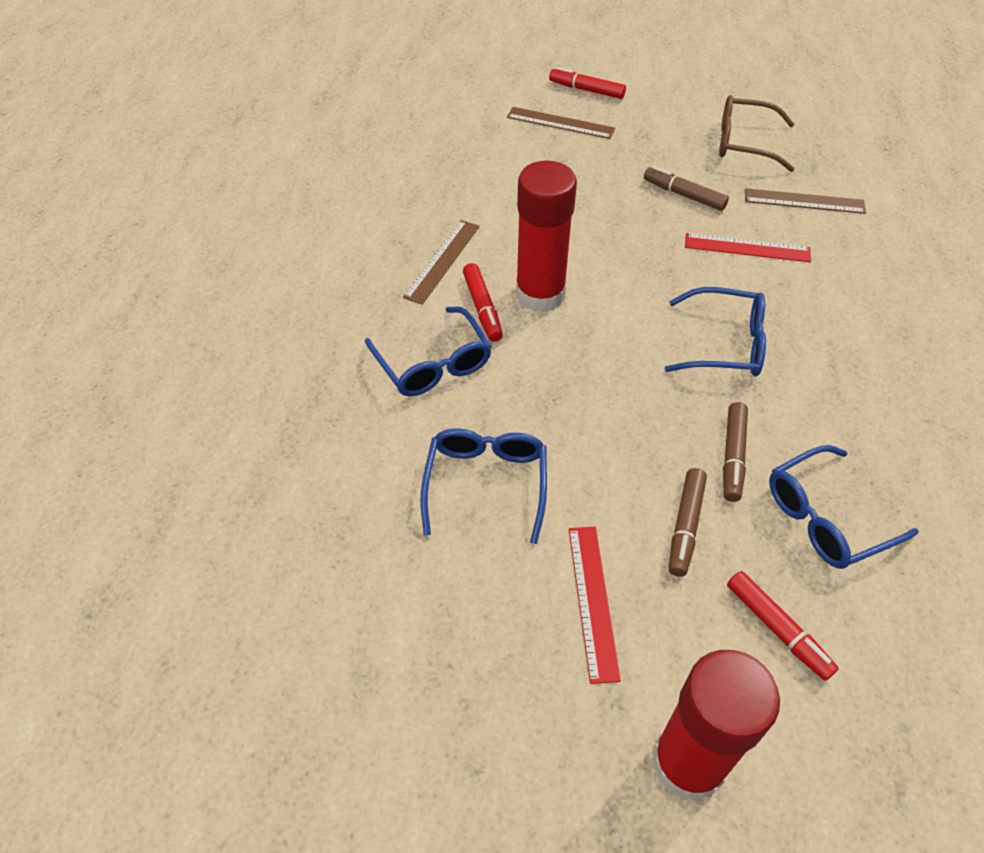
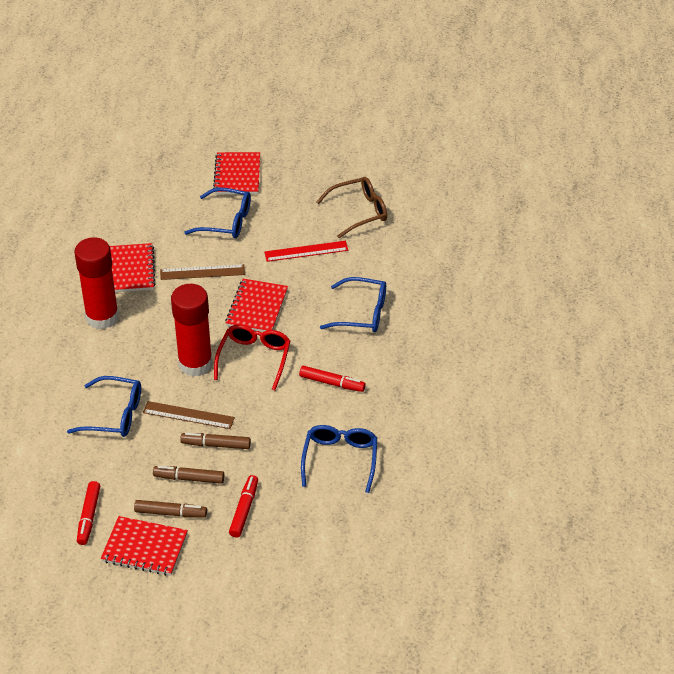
brown ruler: 3 -> 2
red glasses: 0 -> 1
red notebook: 0 -> 4
red ruler: 2 -> 1

